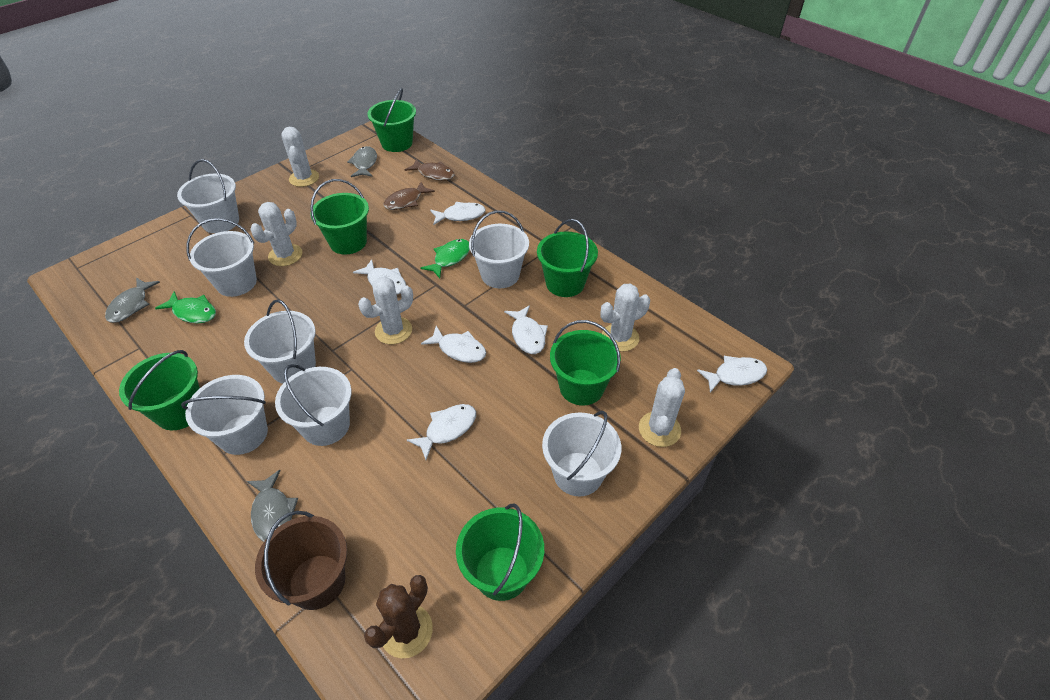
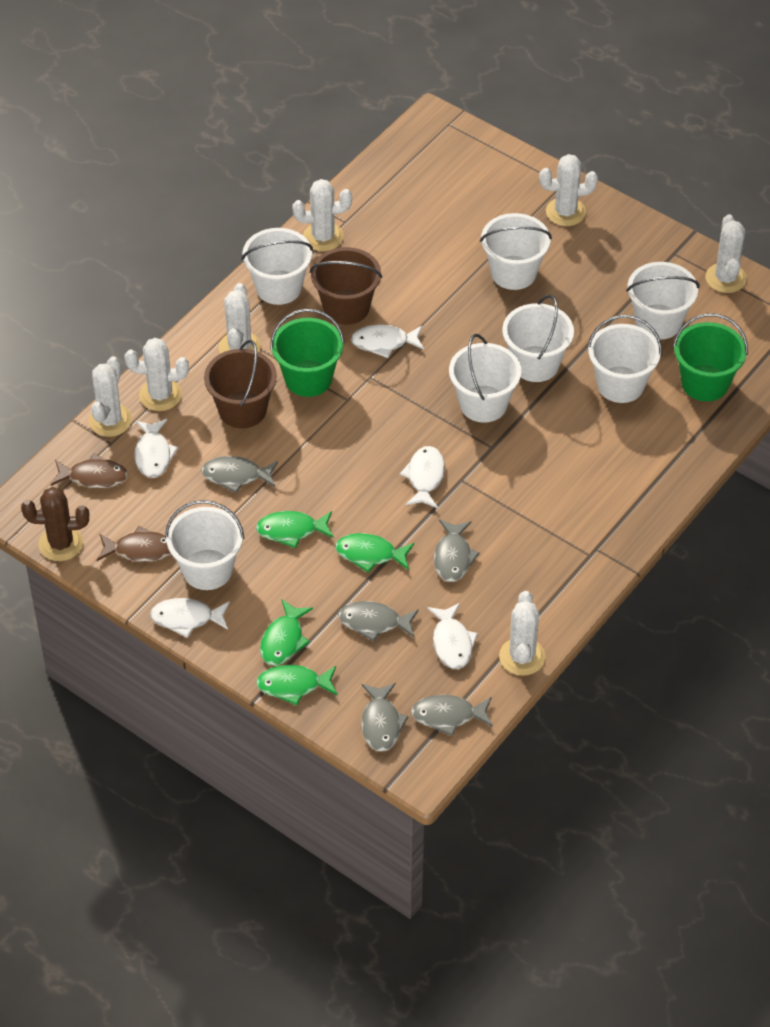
brown bucket: 1 -> 2
green bucket: 6 -> 2
green fish: 2 -> 4
grey fish: 3 -> 5
white cactus: 5 -> 7
white fish: 6 -> 5

